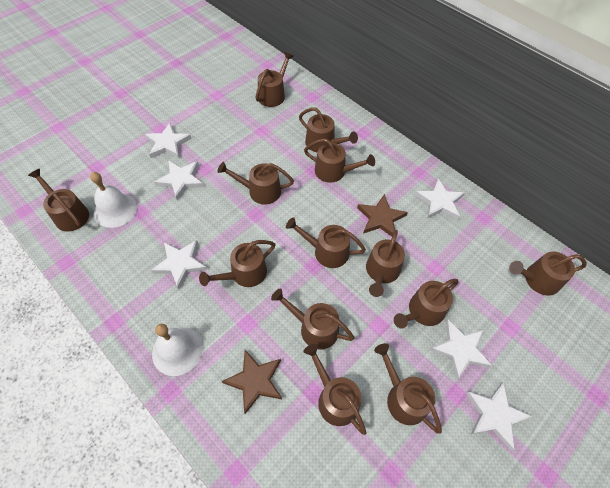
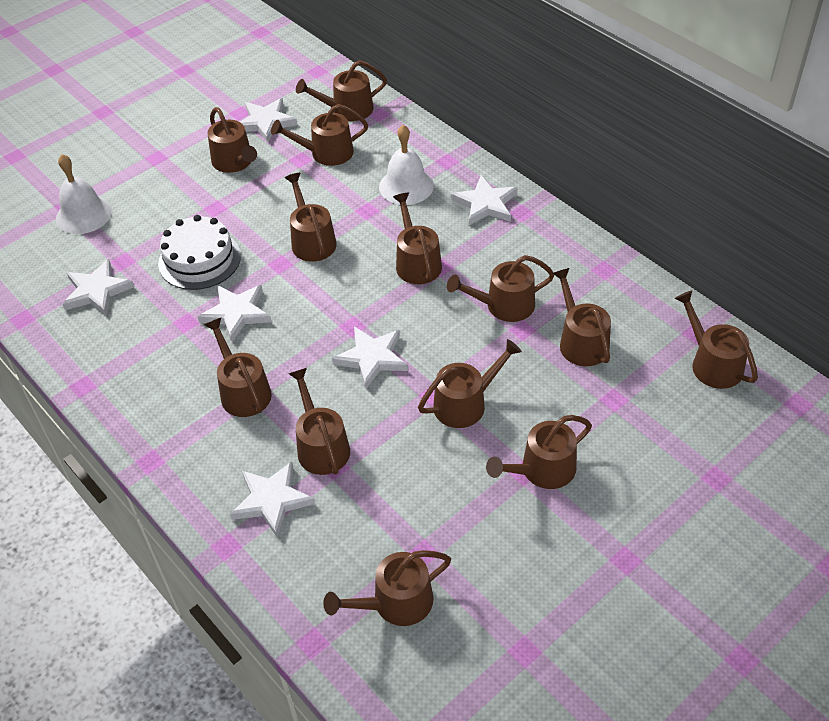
brown star: 2 -> 0
white cake: 0 -> 1

